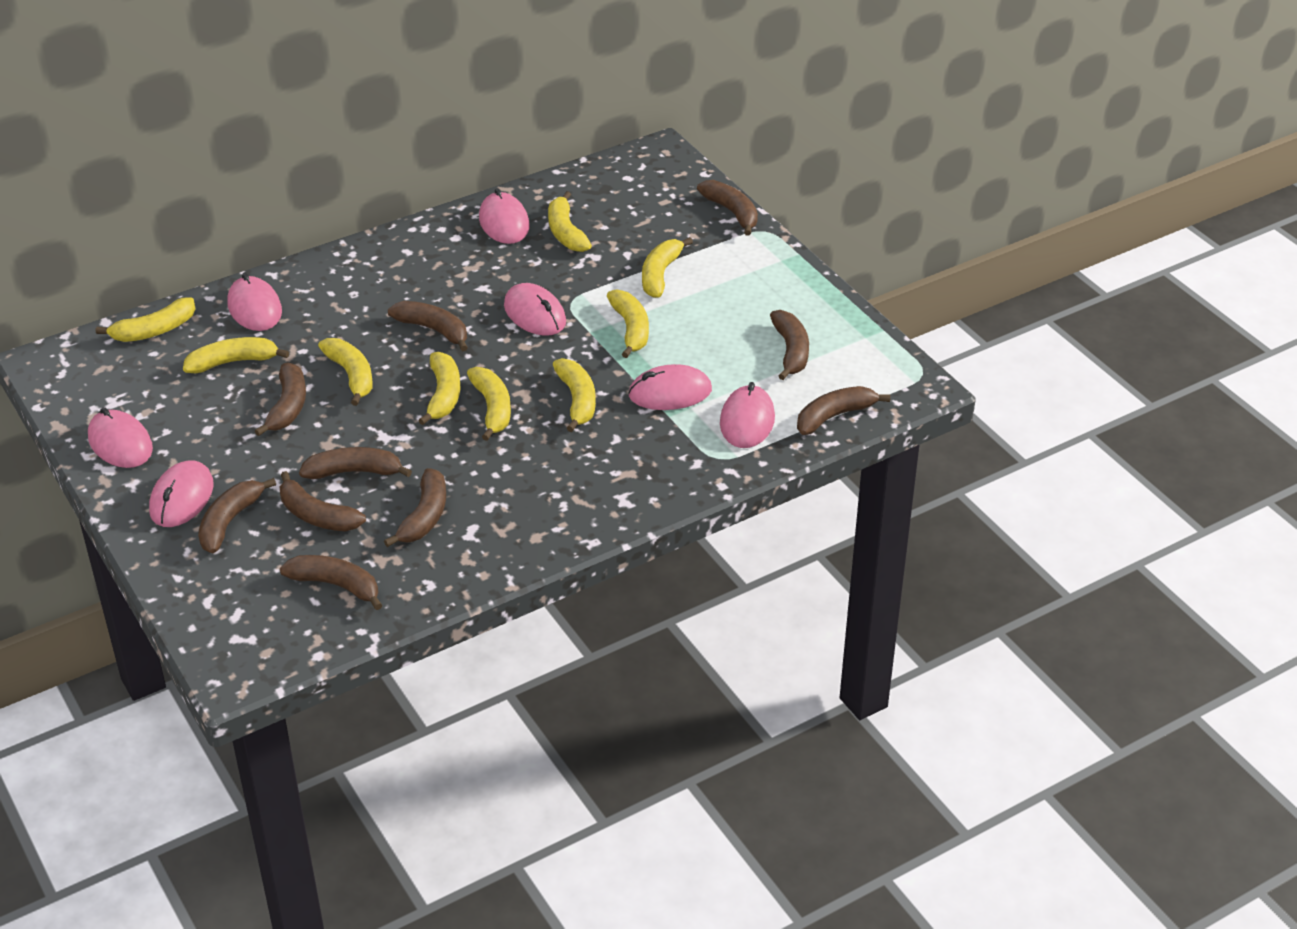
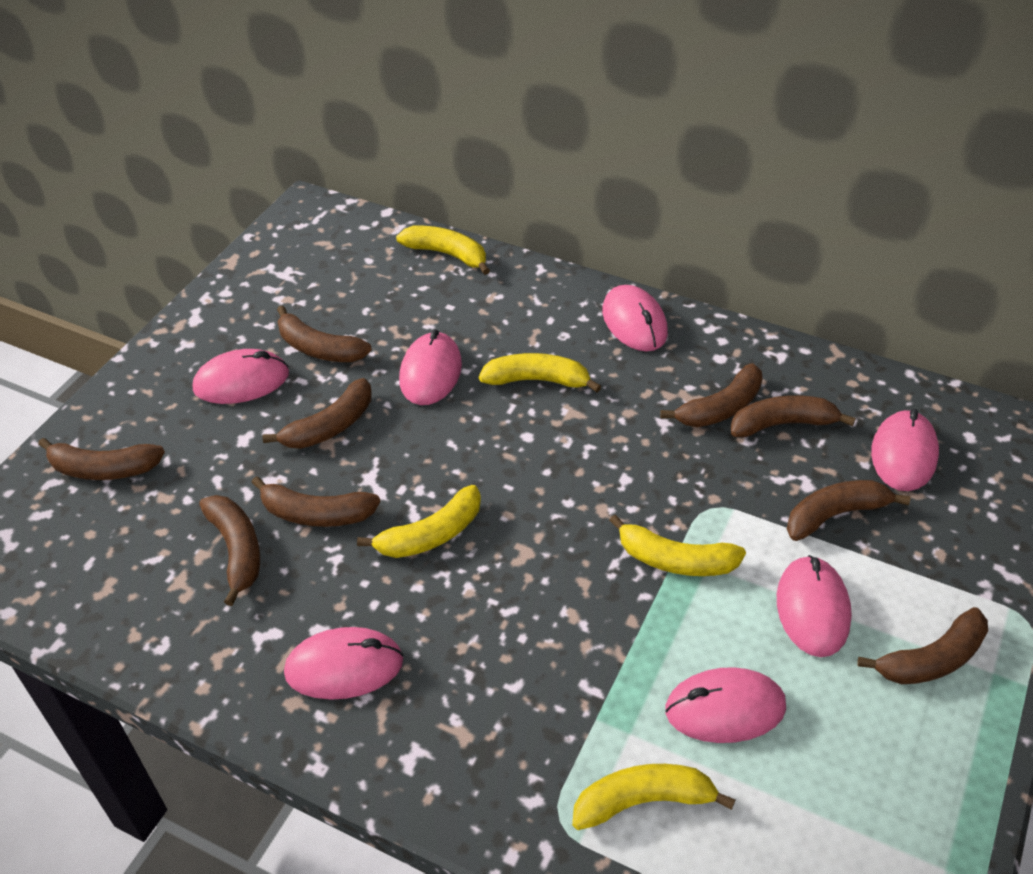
brown banana: 10 -> 9
yellow banana: 9 -> 5

